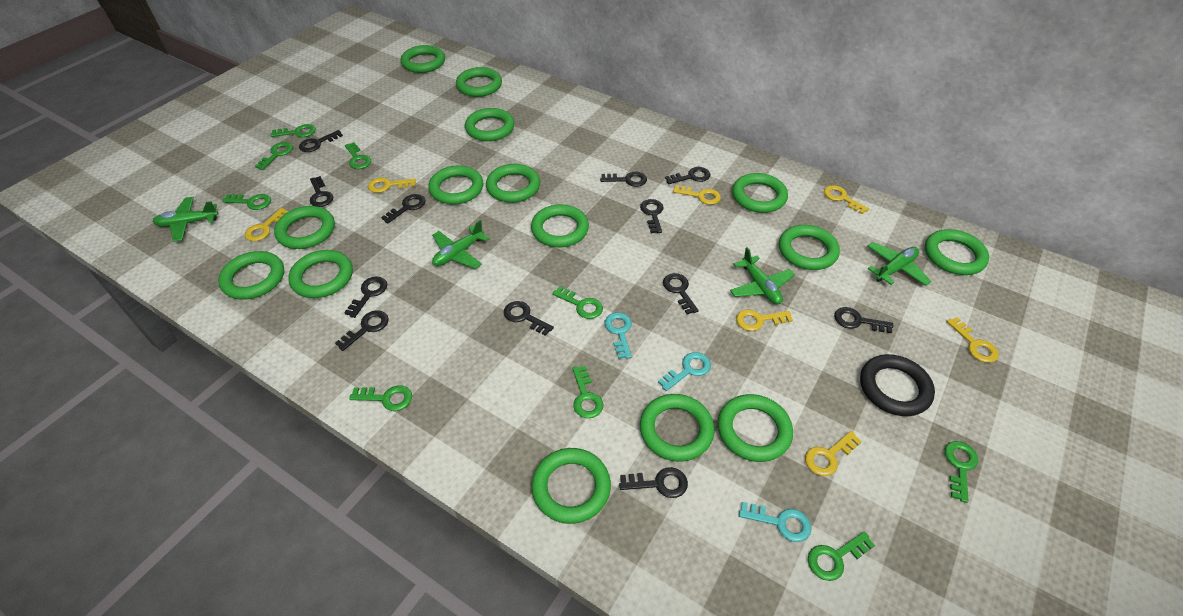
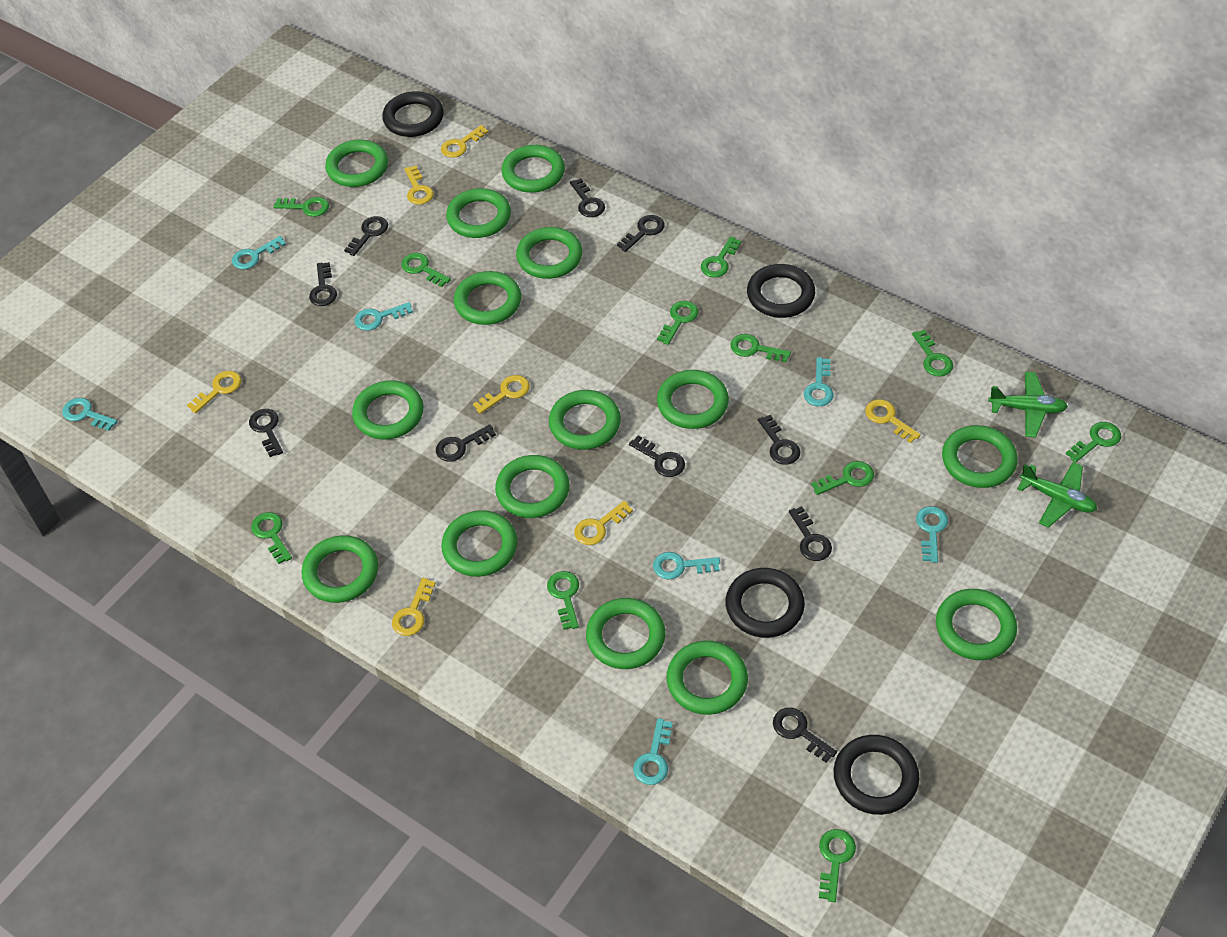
black key: 12 -> 10
black ring: 1 -> 4
green key: 9 -> 11
green plane: 4 -> 2
turquoise key: 3 -> 7

